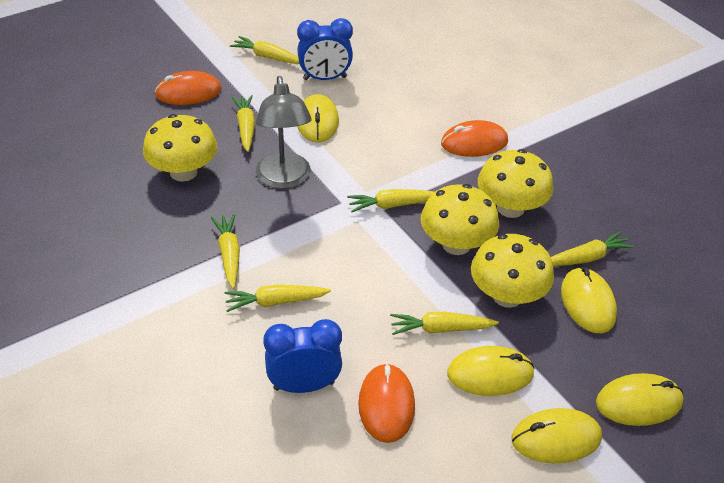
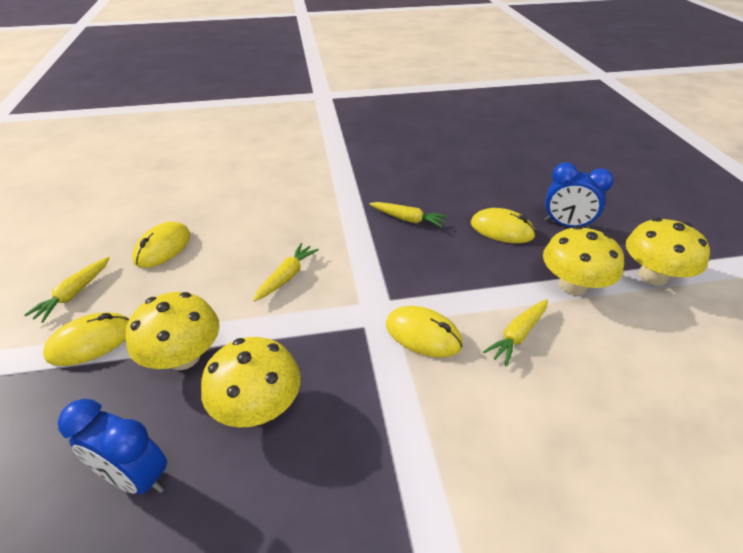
grey lamp: 1 -> 0
orange mouse: 3 -> 0
yellow carrot: 7 -> 4
yellow mouse: 5 -> 4

